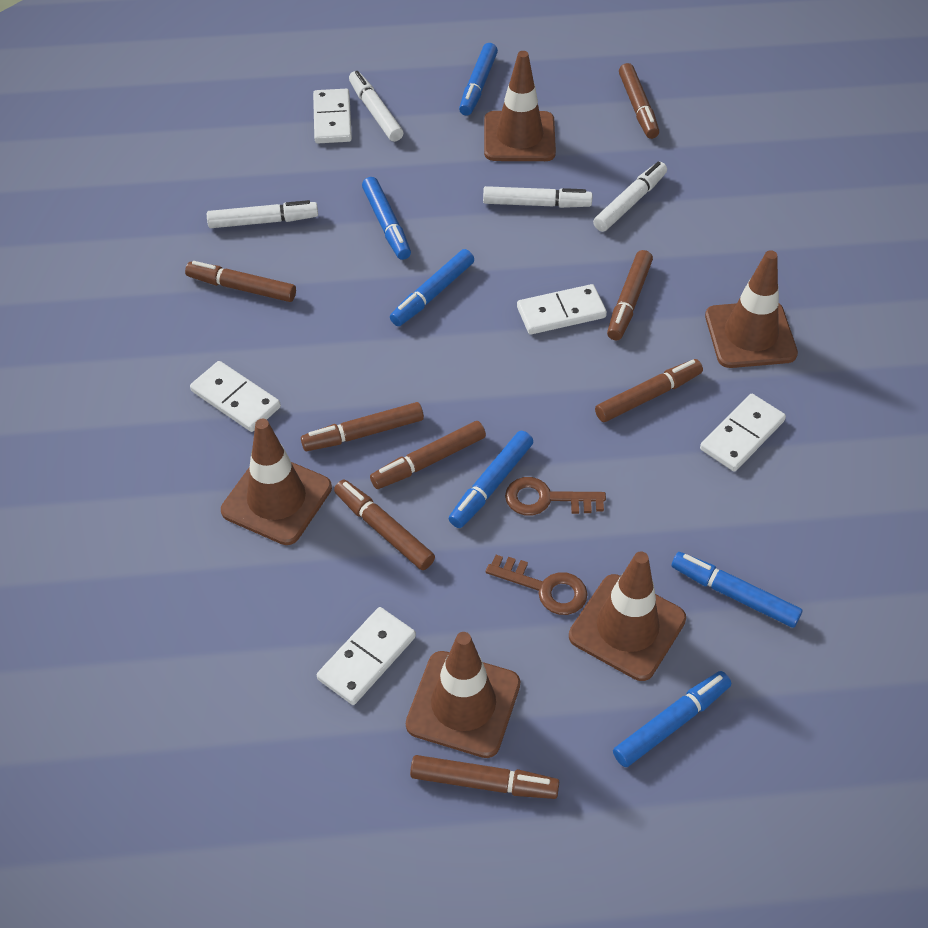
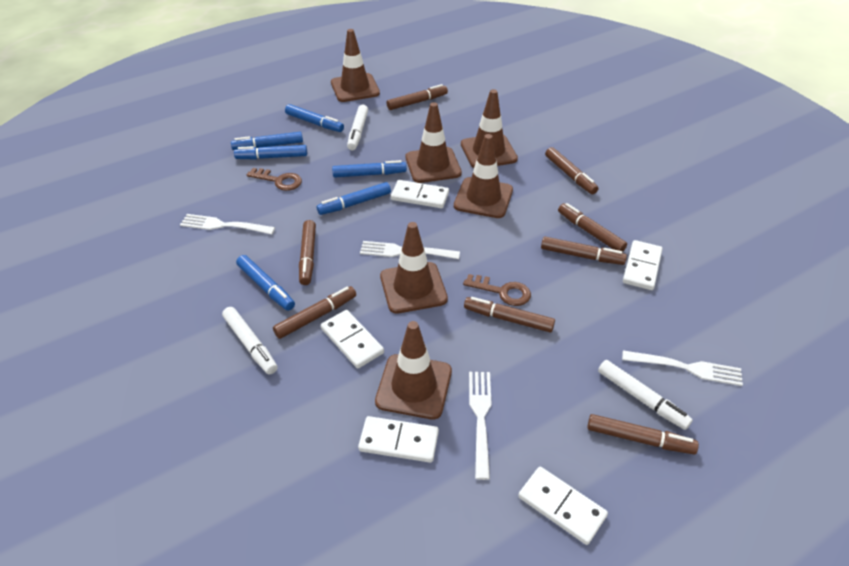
brown traffic cone: 5 -> 6
white fork: 0 -> 4
white marker: 4 -> 3

